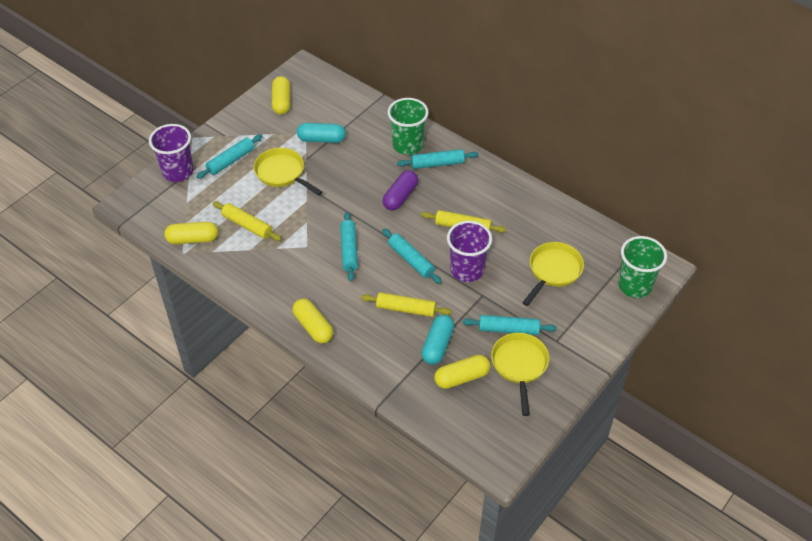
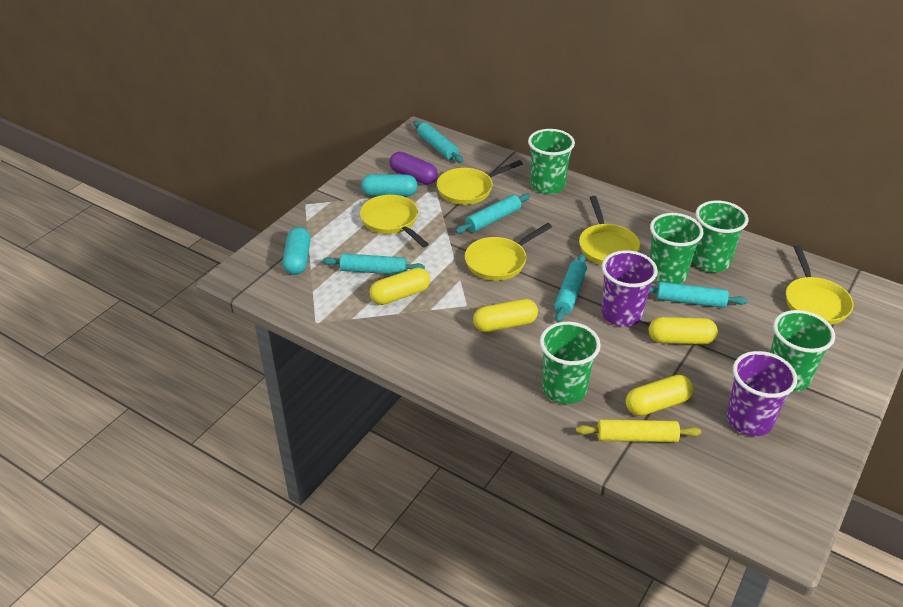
green cup: 2 -> 5
yellow pan: 3 -> 5
yellow rolling pin: 3 -> 1

